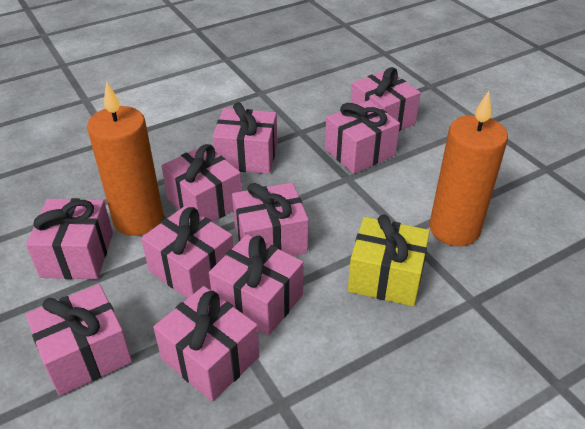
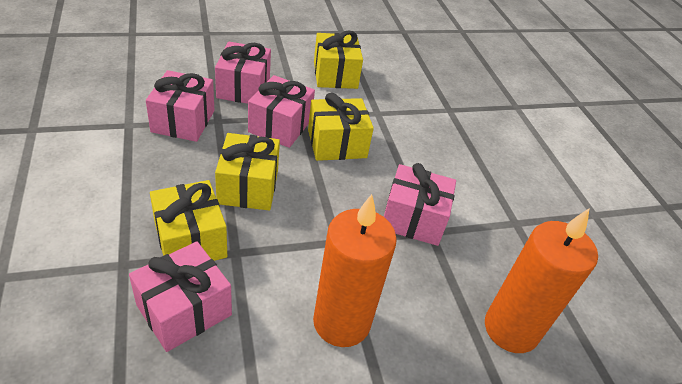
pink gift: 10 -> 5
yellow gift: 1 -> 4

